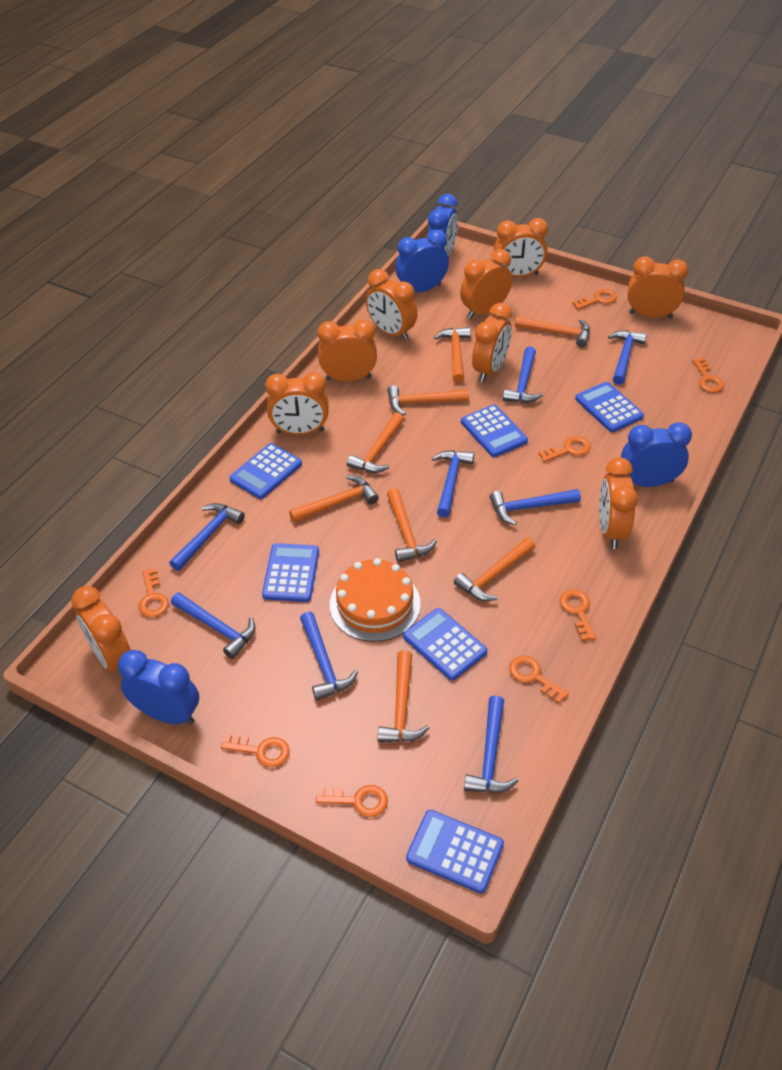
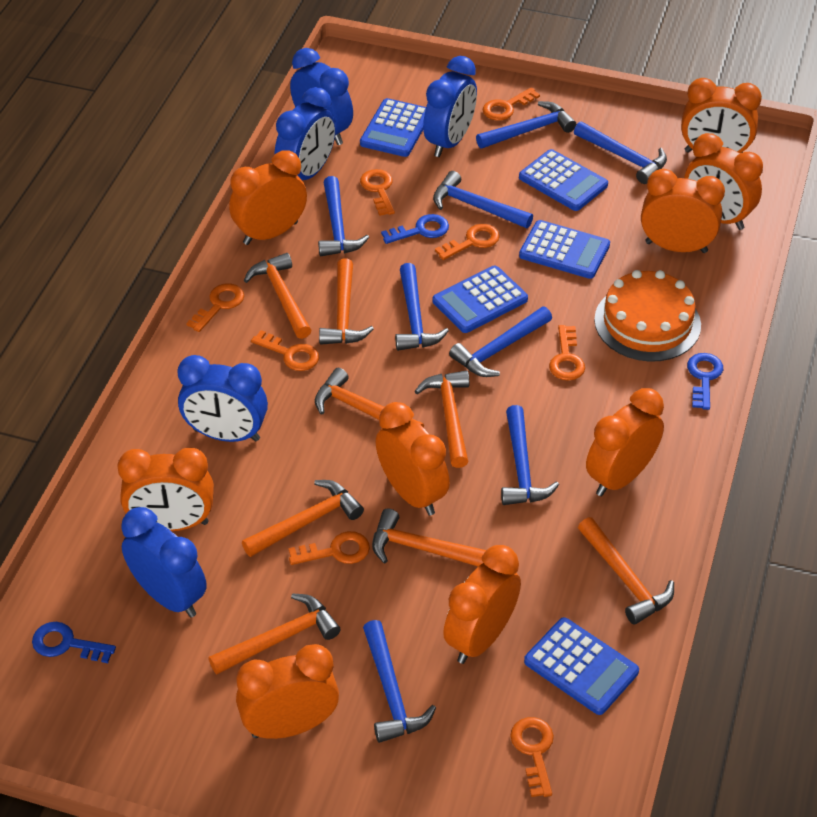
blue calculator: 6 -> 5
blue clock: 4 -> 5
blue key: 0 -> 3

